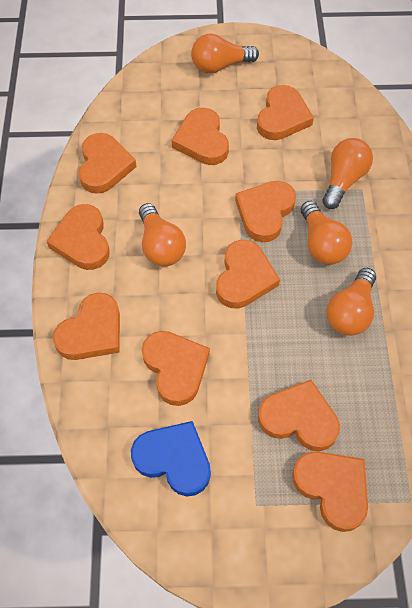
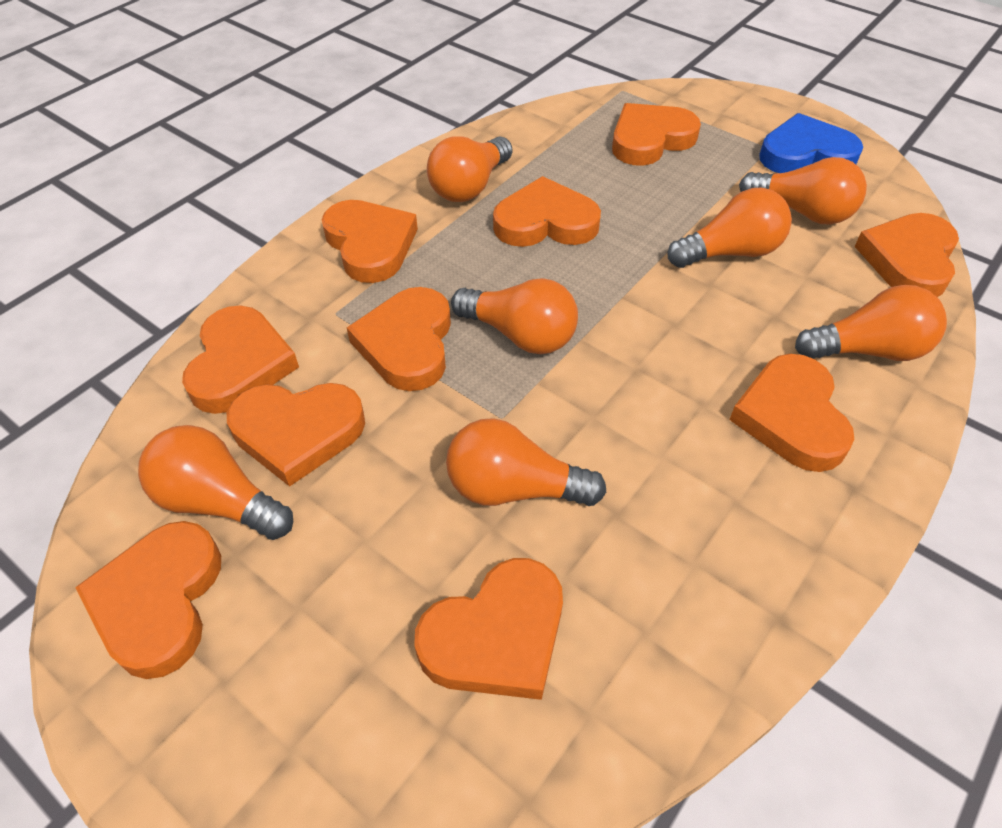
orange light bulb: 5 -> 7

